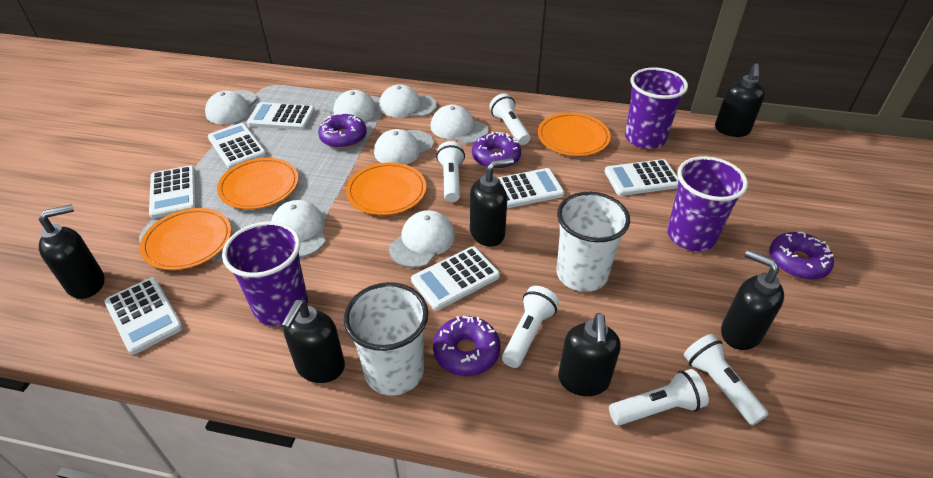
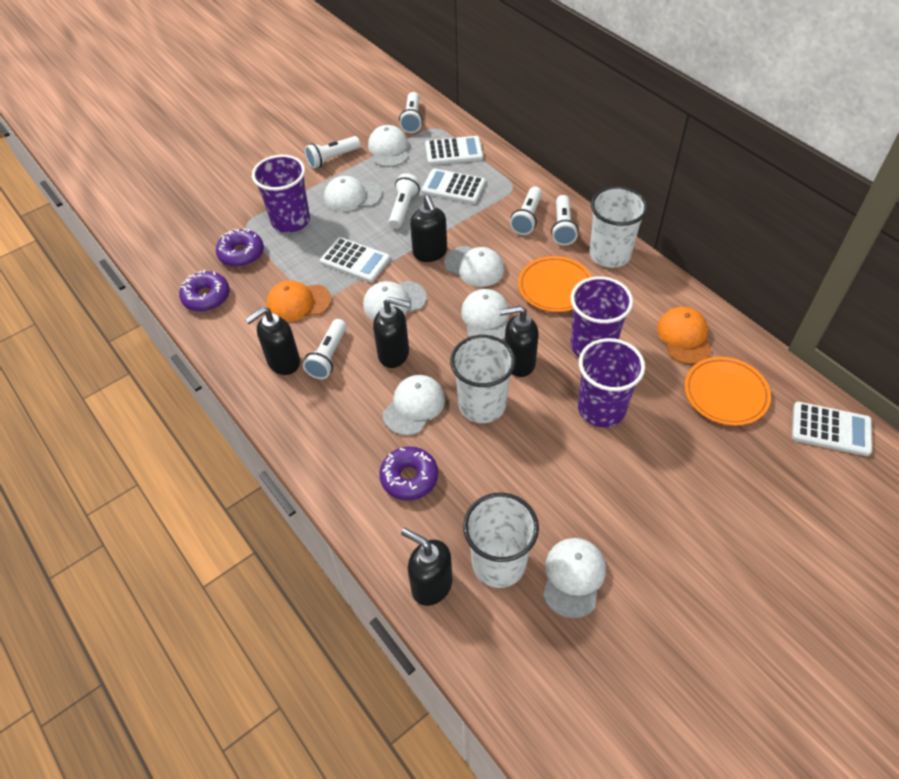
black soap dispenser: 6 -> 5
orange cap: 0 -> 2
orange plate: 4 -> 2
purple donut: 4 -> 3
white calculator: 7 -> 4
white cup: 2 -> 3
white flashlight: 5 -> 6

